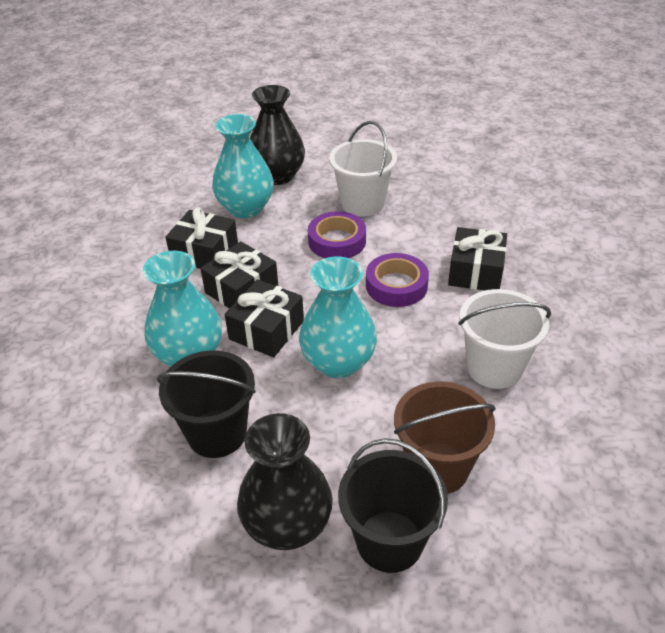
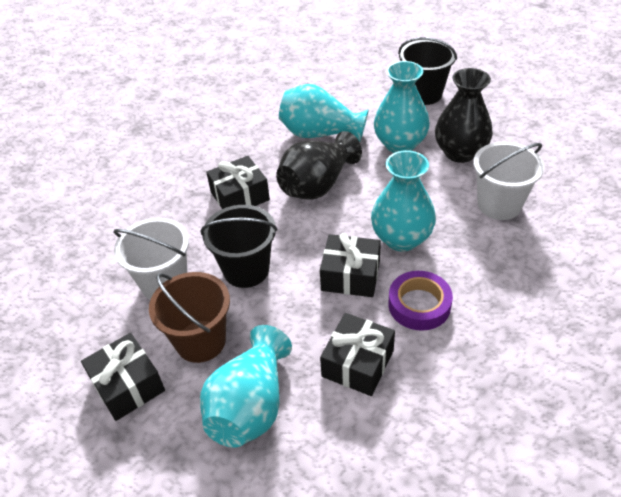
purple tape: 2 -> 1
turquoise vase: 3 -> 4

